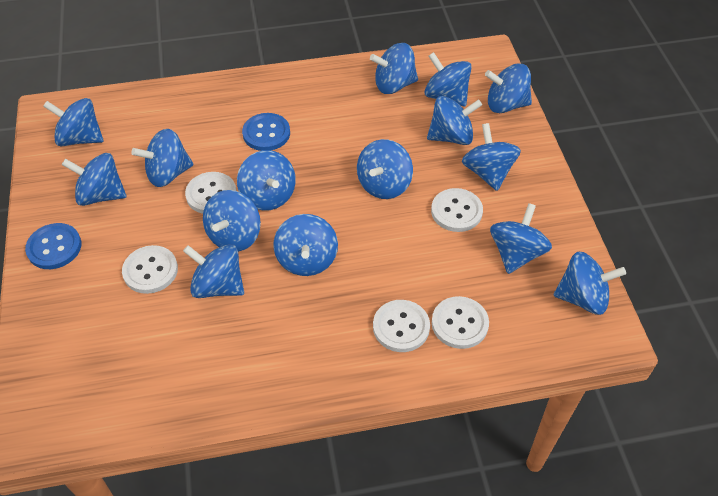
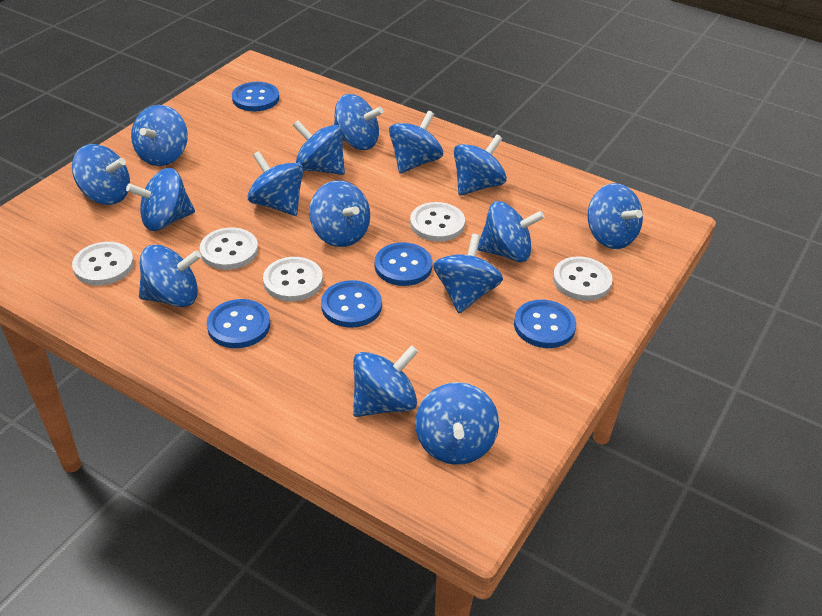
blue button: 2 -> 5

